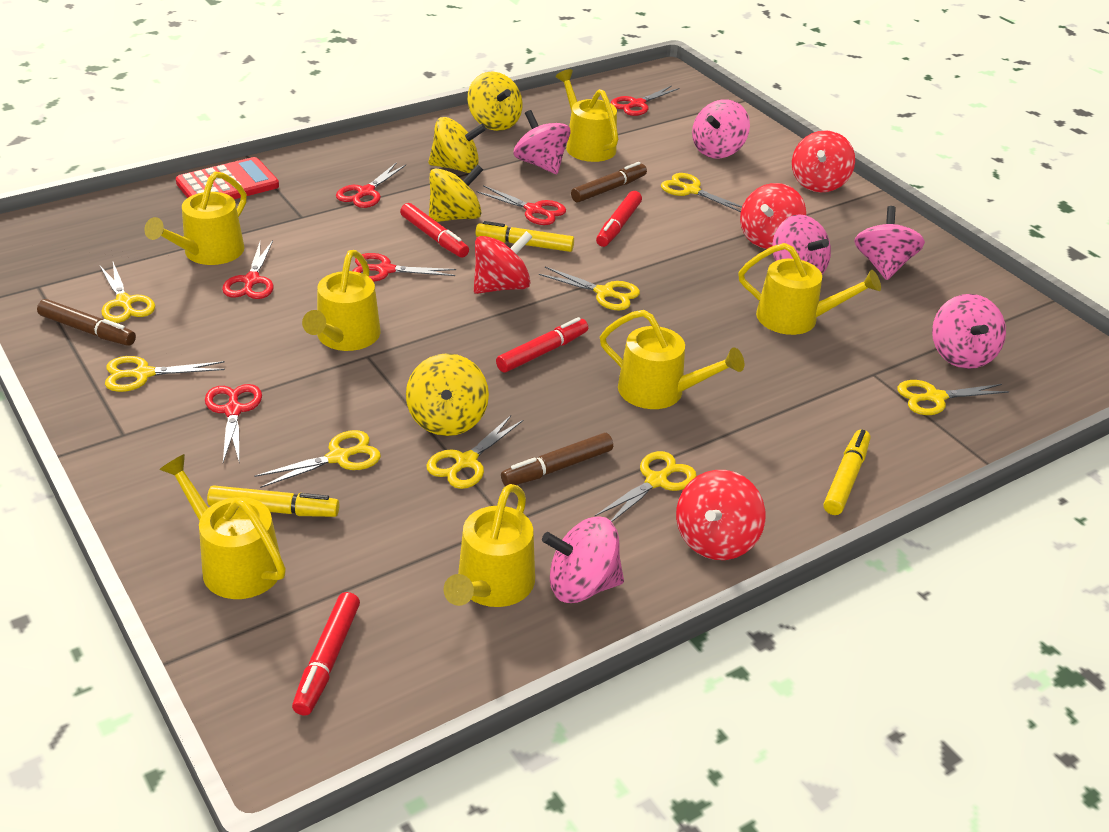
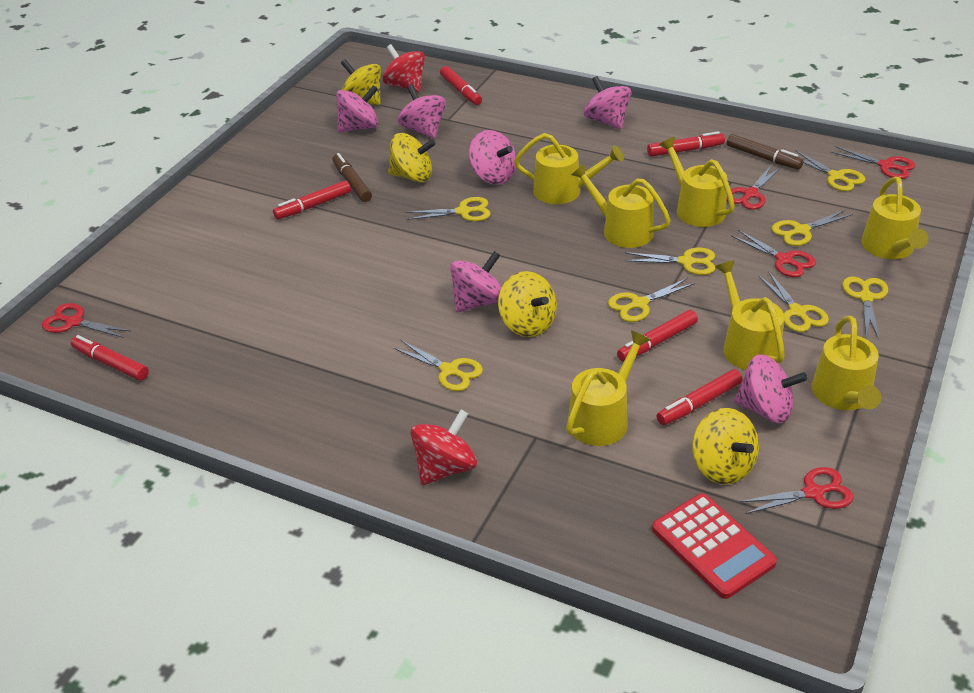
brown marker: 3 -> 2
red marker: 4 -> 6
red scissors: 6 -> 5
red spinning top: 4 -> 2
yellow marker: 3 -> 0

